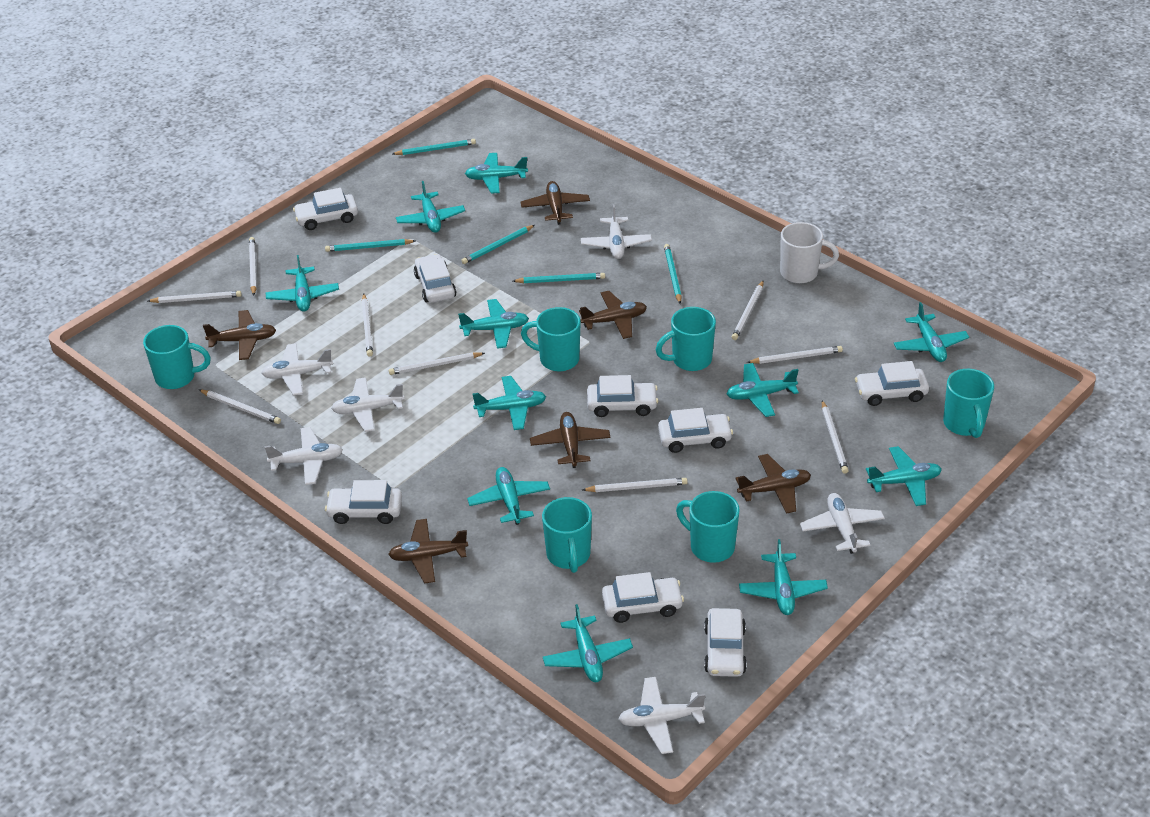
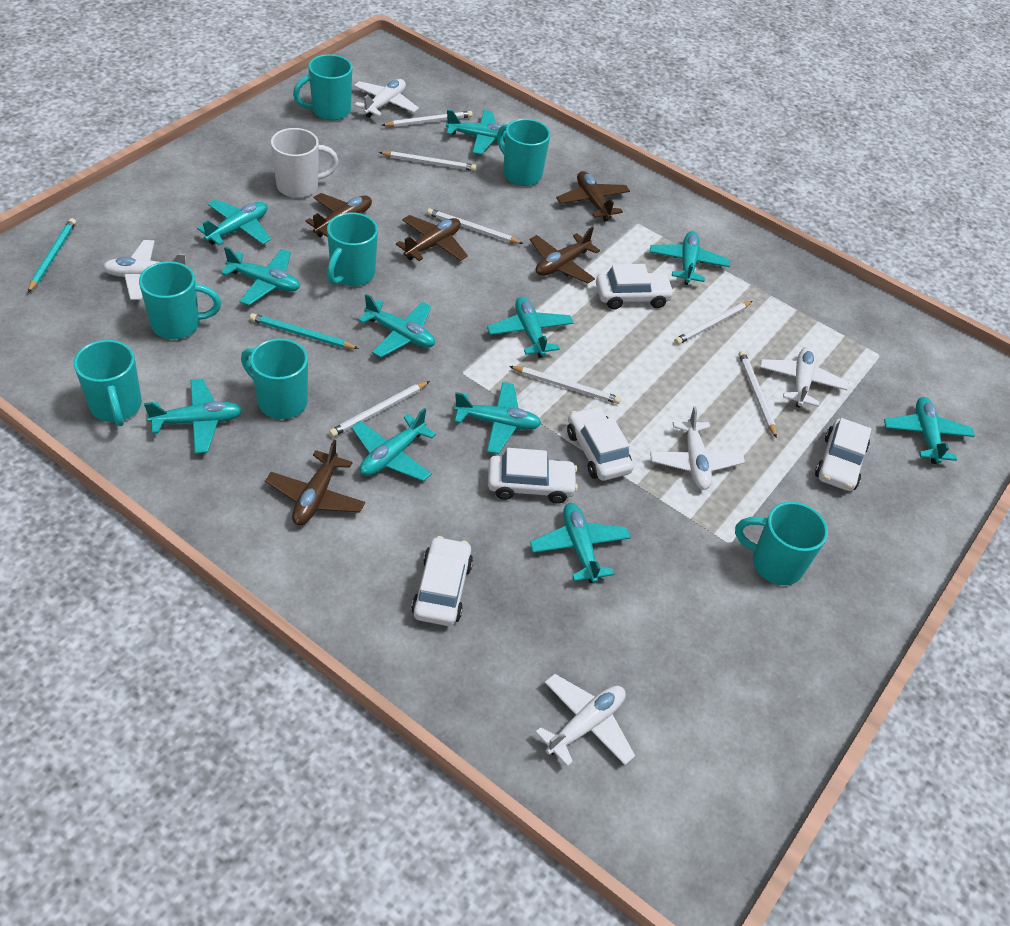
brown plane: 6 -> 5
turquoise mug: 6 -> 7
turquoise pencil: 5 -> 2
white car: 8 -> 5
white pencil: 9 -> 7
white plane: 6 -> 5

